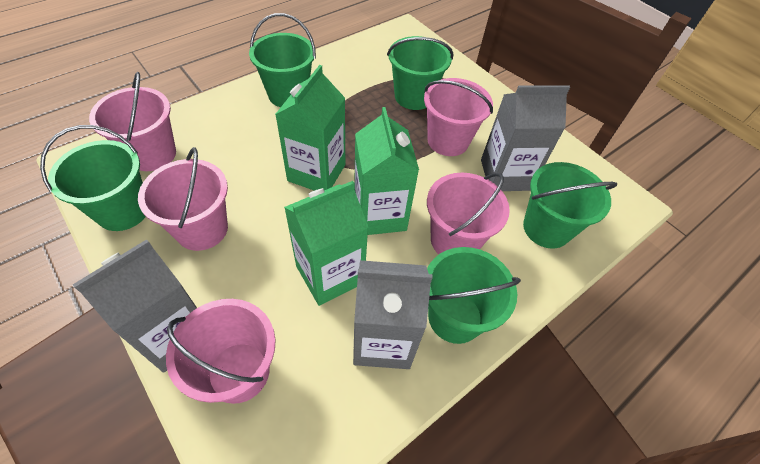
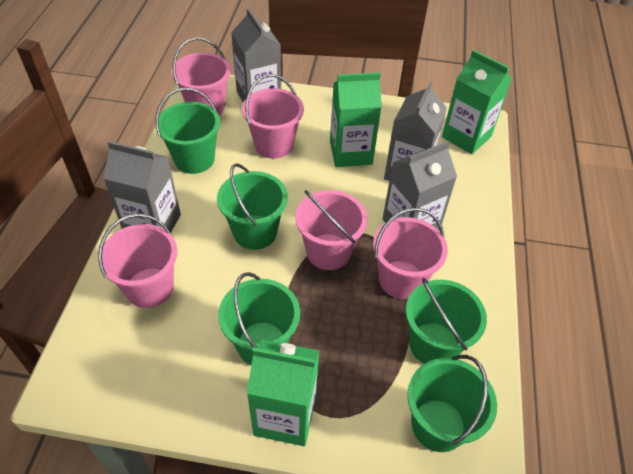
grey carton: 3 -> 4

